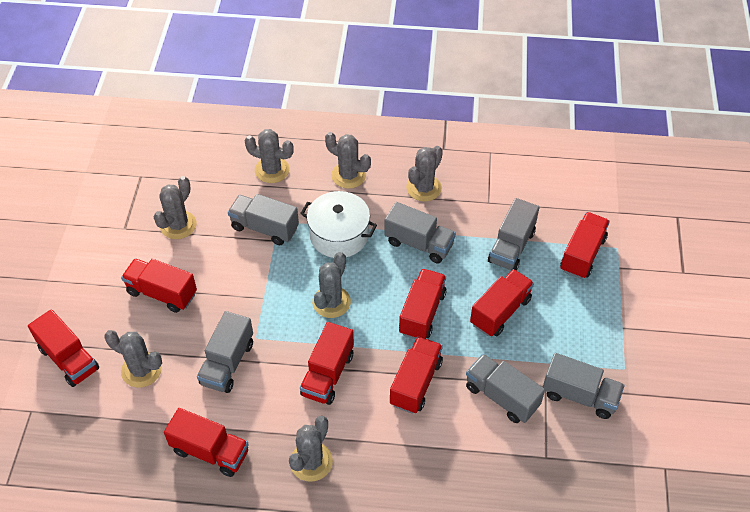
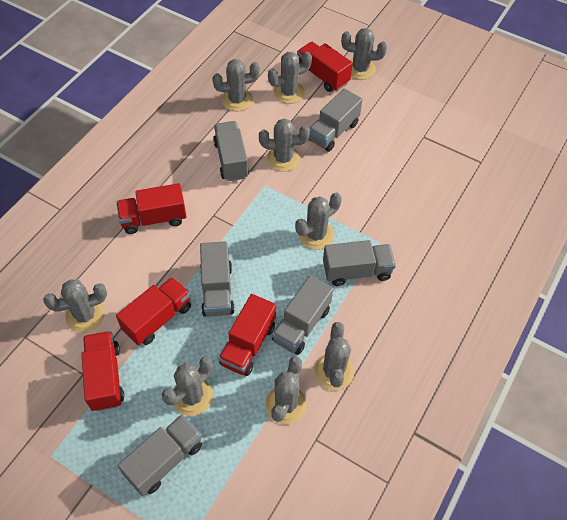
grey cactus: 7 -> 9
red truck: 8 -> 5
white pot: 1 -> 0

